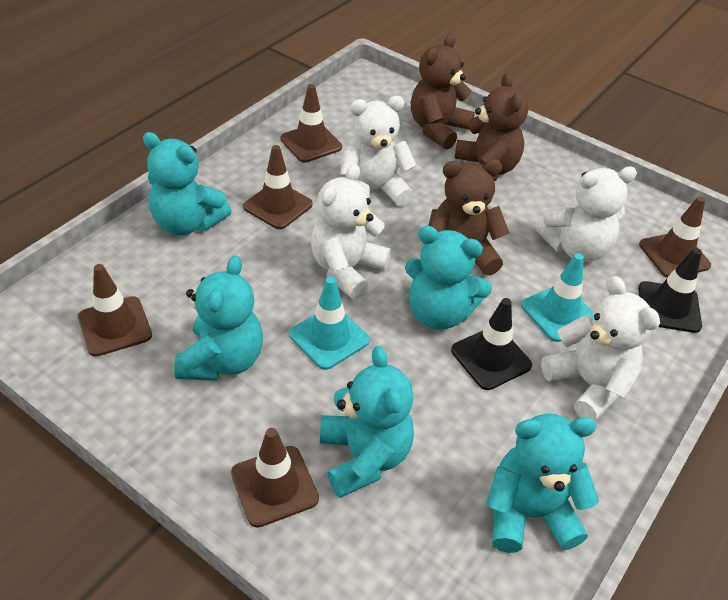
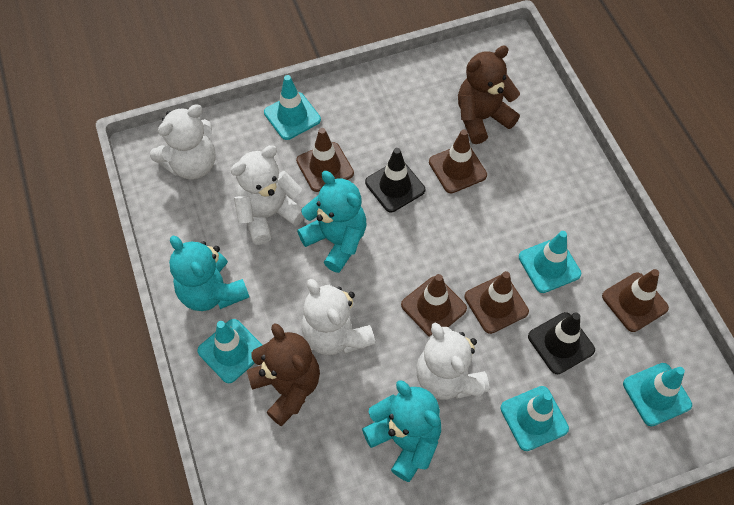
brown teddy bear: 3 -> 2
turquoise teddy bear: 5 -> 3
turquoise traffic cone: 2 -> 5

